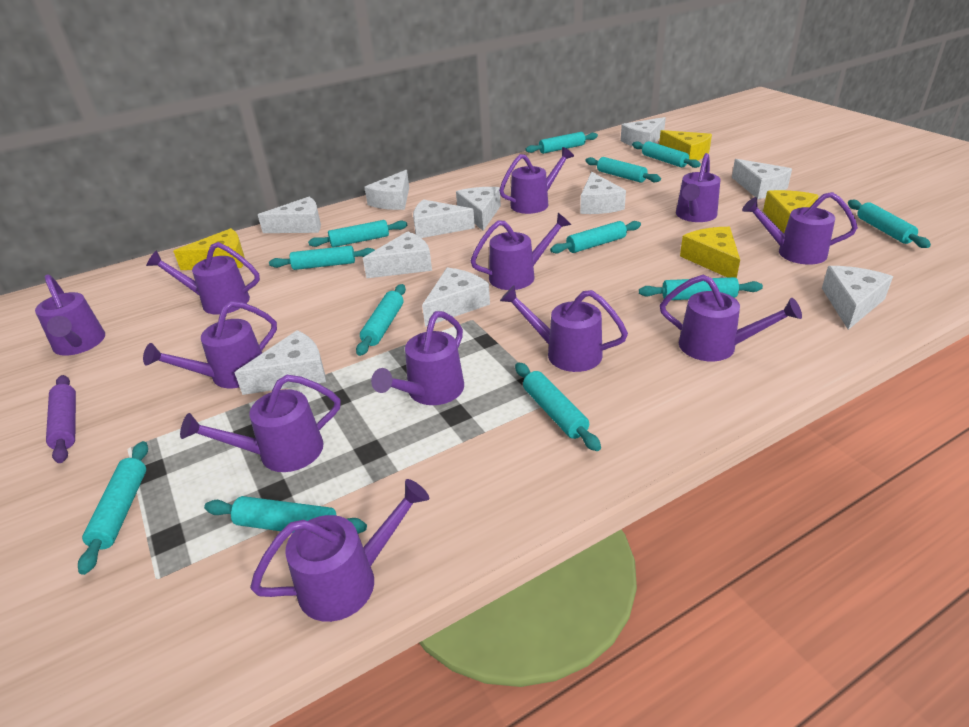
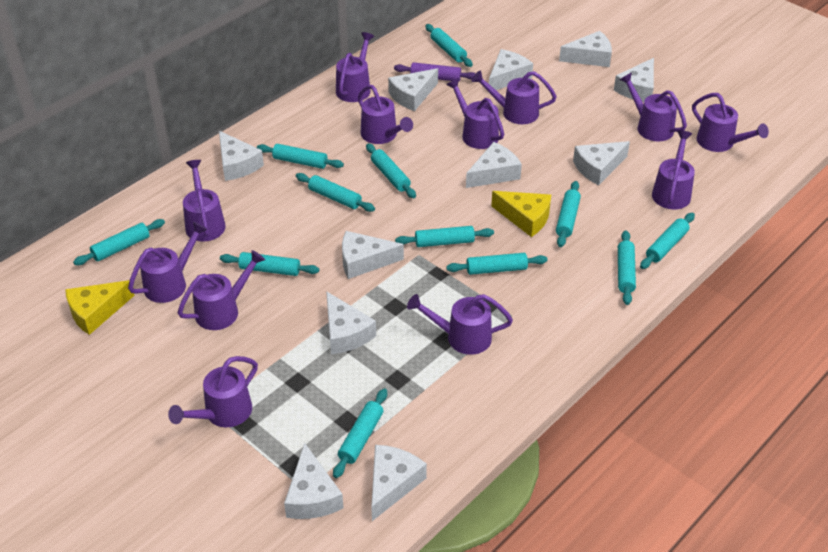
yellow cheese: 4 -> 2

